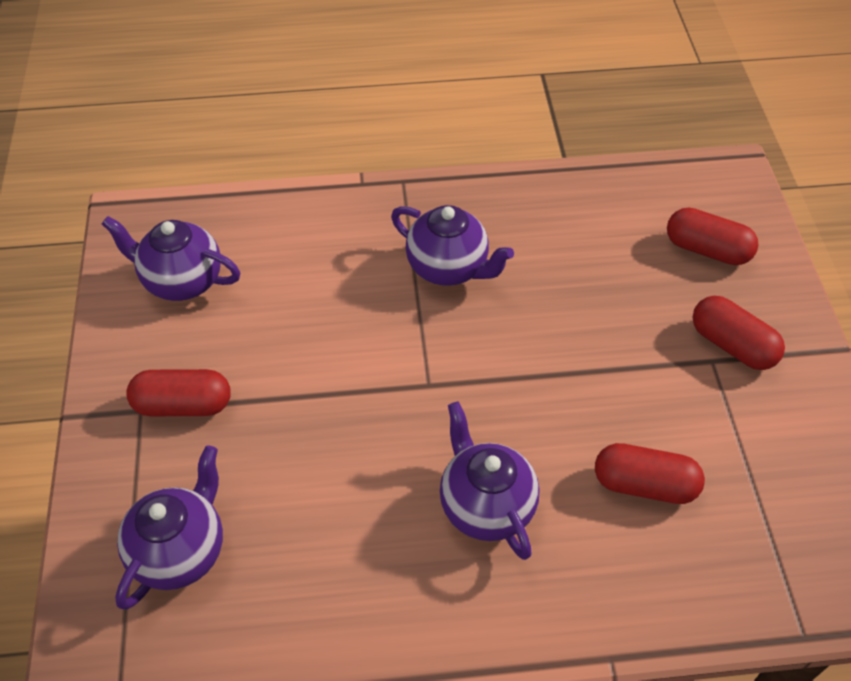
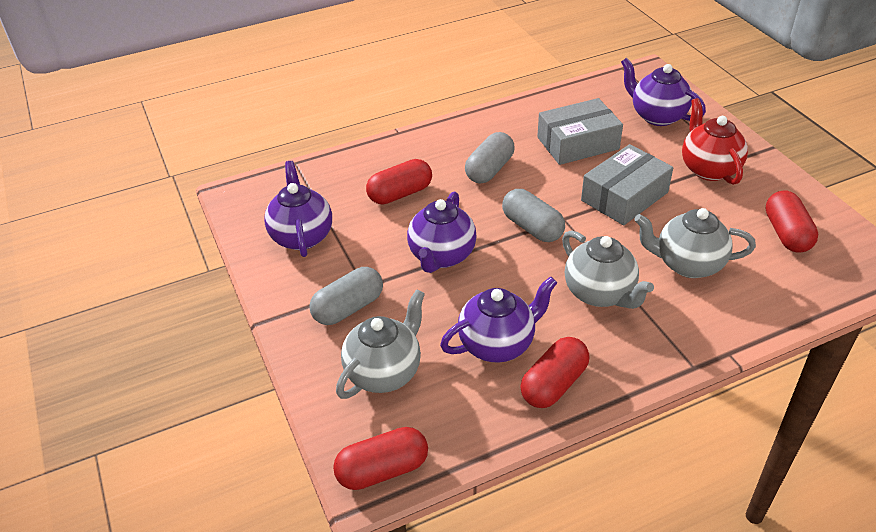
grey box: 0 -> 2
grey capsule: 0 -> 3
grey teapot: 0 -> 3
red teapot: 0 -> 1

